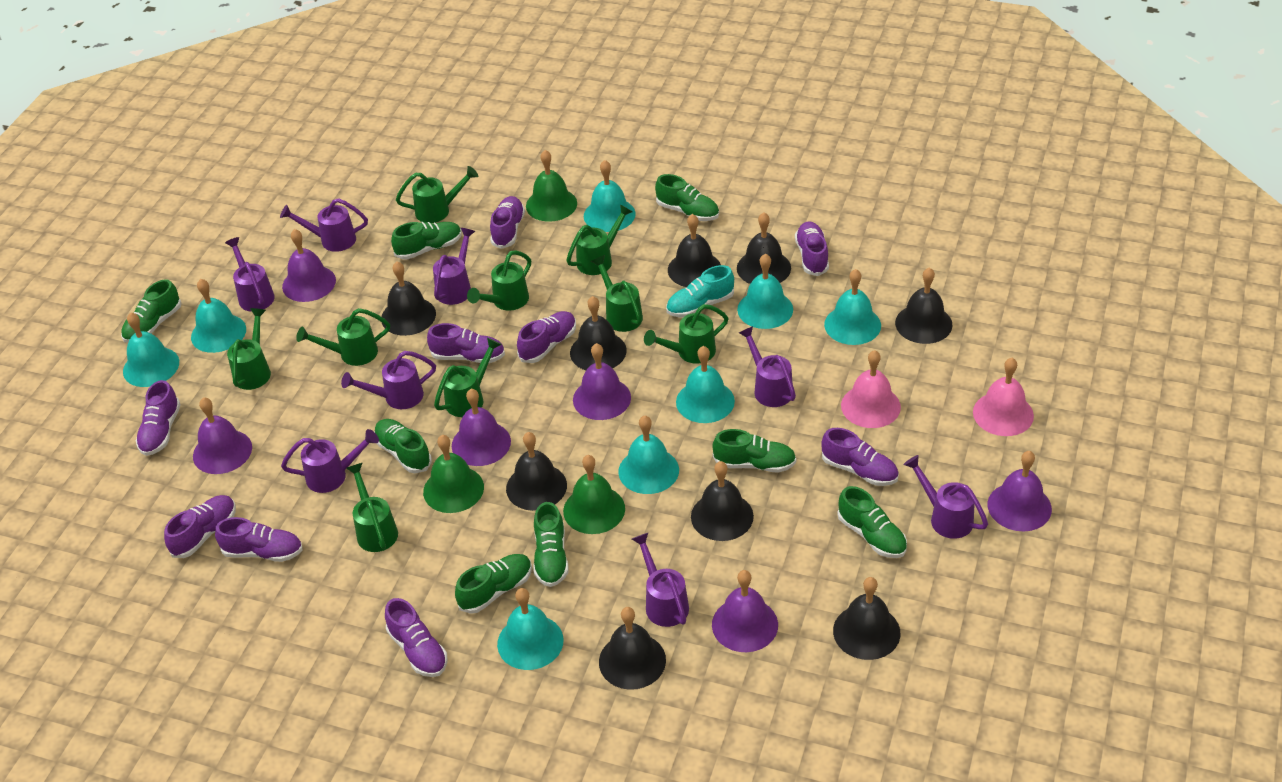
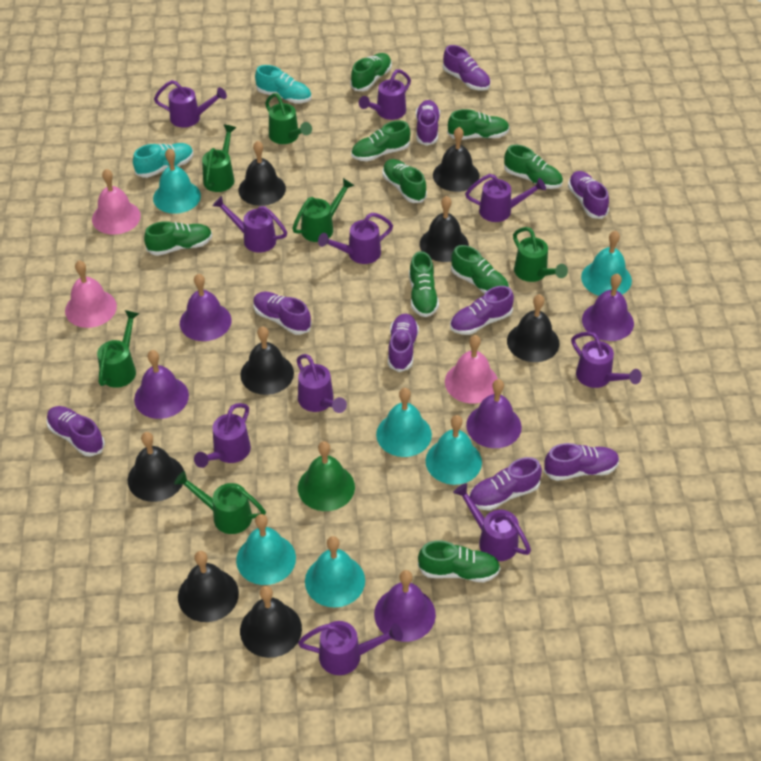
black bell: 9 -> 8
green bell: 3 -> 1
green shoe: 8 -> 9
green watering can: 9 -> 6
pink bell: 2 -> 3
purple bell: 6 -> 5
purple watering can: 8 -> 10
turquoise bell: 8 -> 6
turquoise shoe: 1 -> 2

